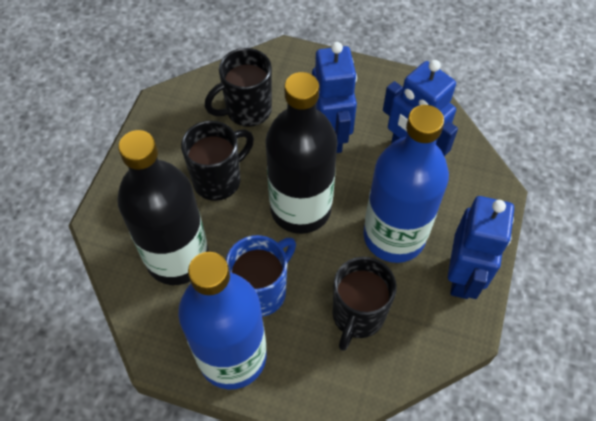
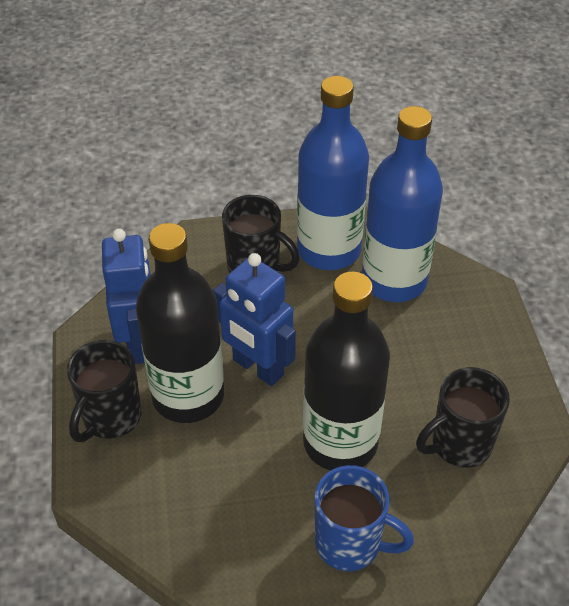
blue robot: 3 -> 2

